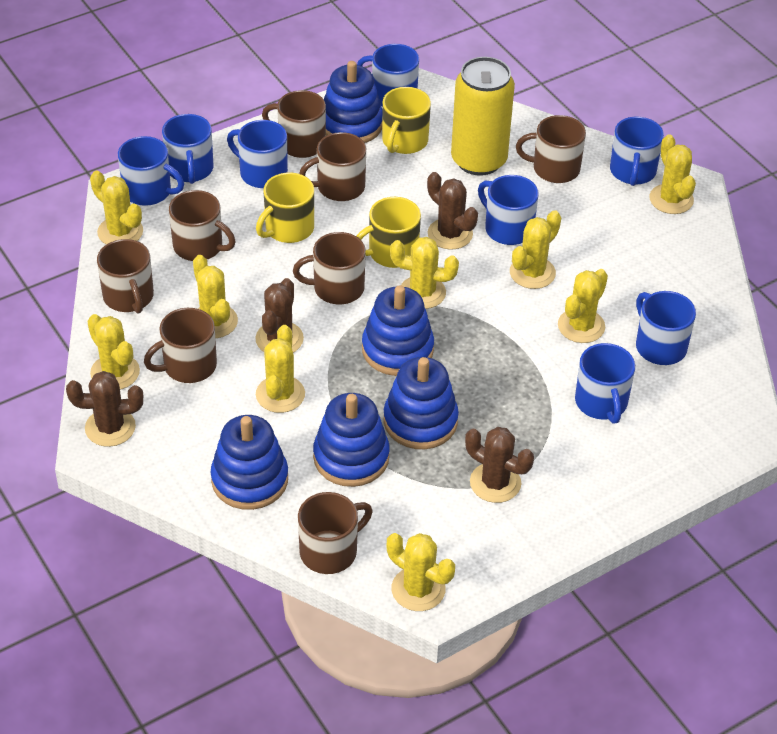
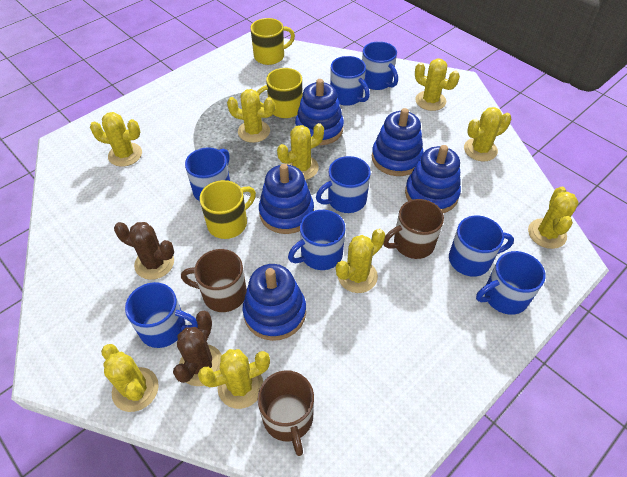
brown cactus: 4 -> 2
brown mug: 8 -> 3
yellow can: 1 -> 0

